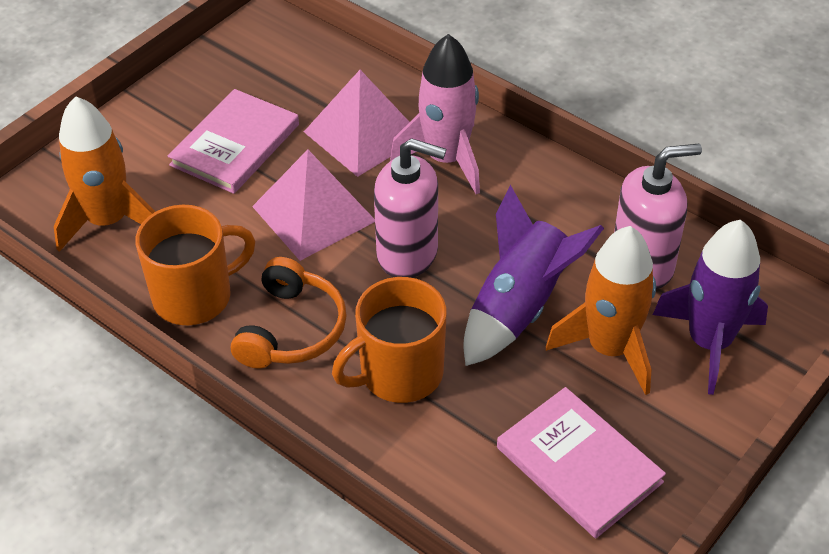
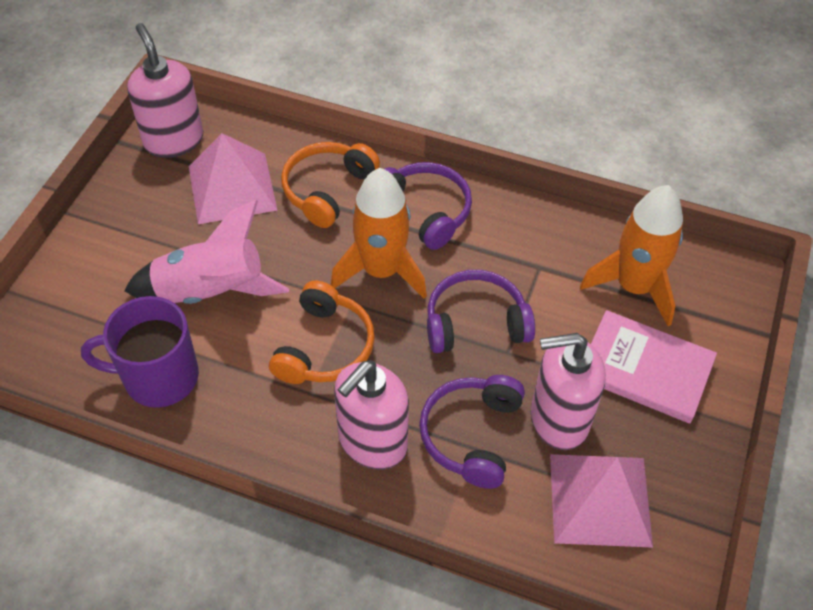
orange headphones: 1 -> 2
orange mug: 2 -> 0
pink book: 2 -> 1
pink soap dispenser: 2 -> 3
purple headphones: 0 -> 3
purple mug: 0 -> 1
purple rocket: 2 -> 0

